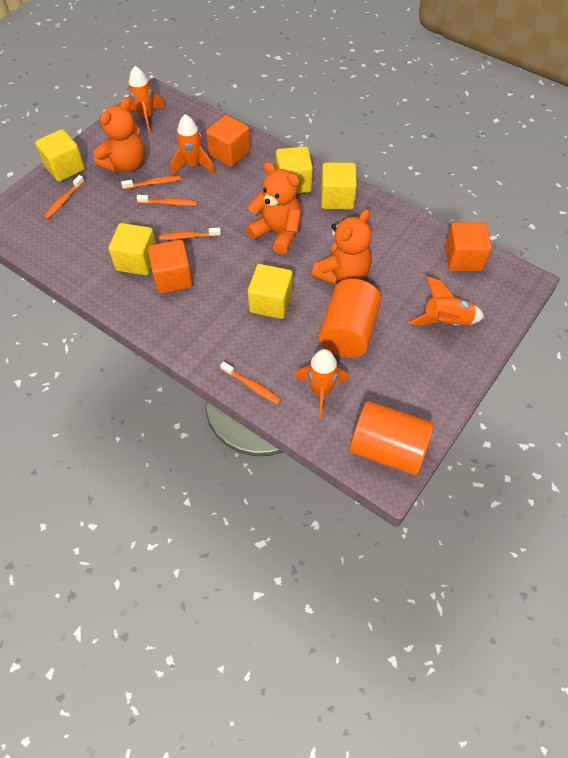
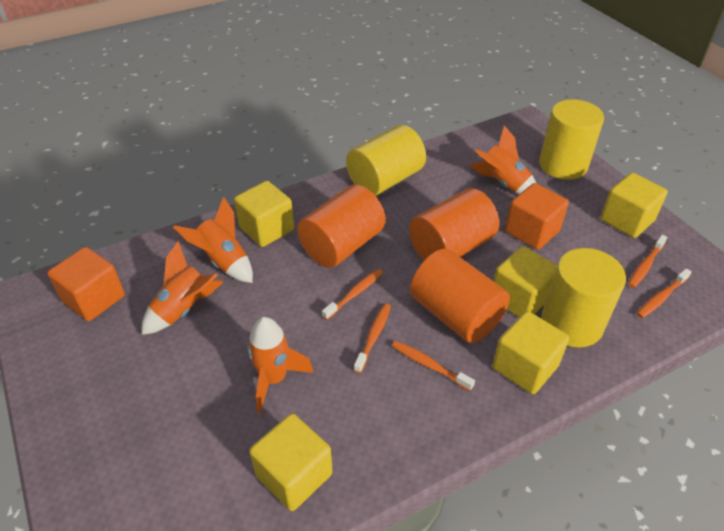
orange cube: 3 -> 2
orange cylinder: 2 -> 3
orange teddy bear: 3 -> 0
yellow cylinder: 0 -> 3

